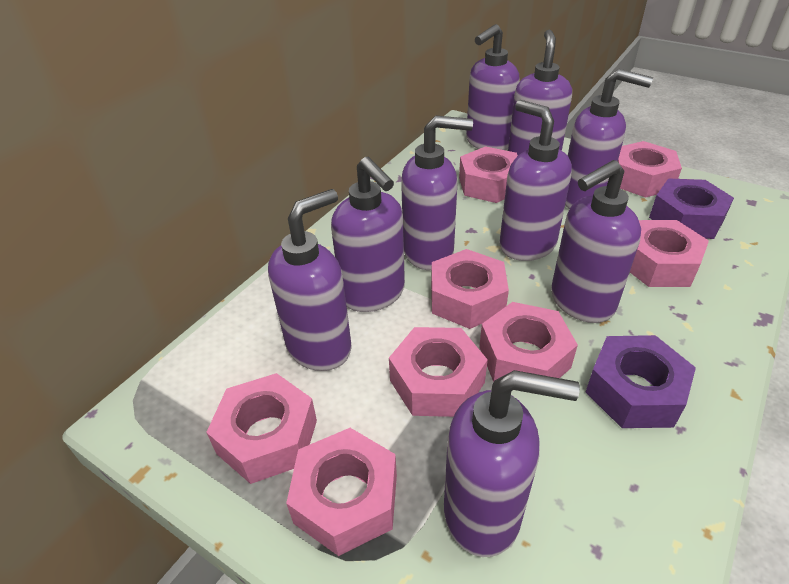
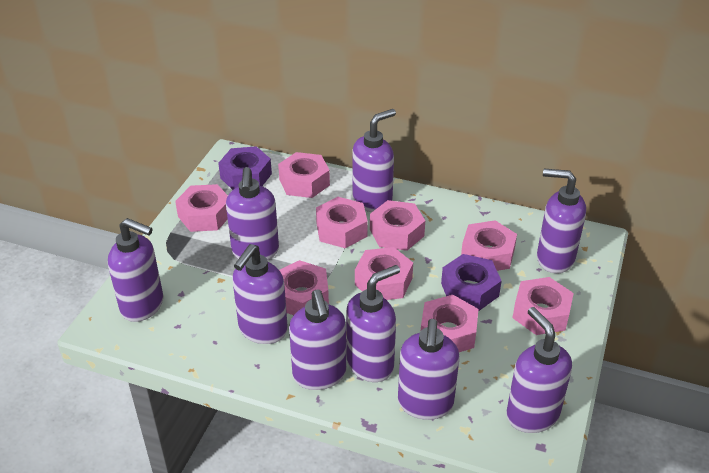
pink nut: 8 -> 9

